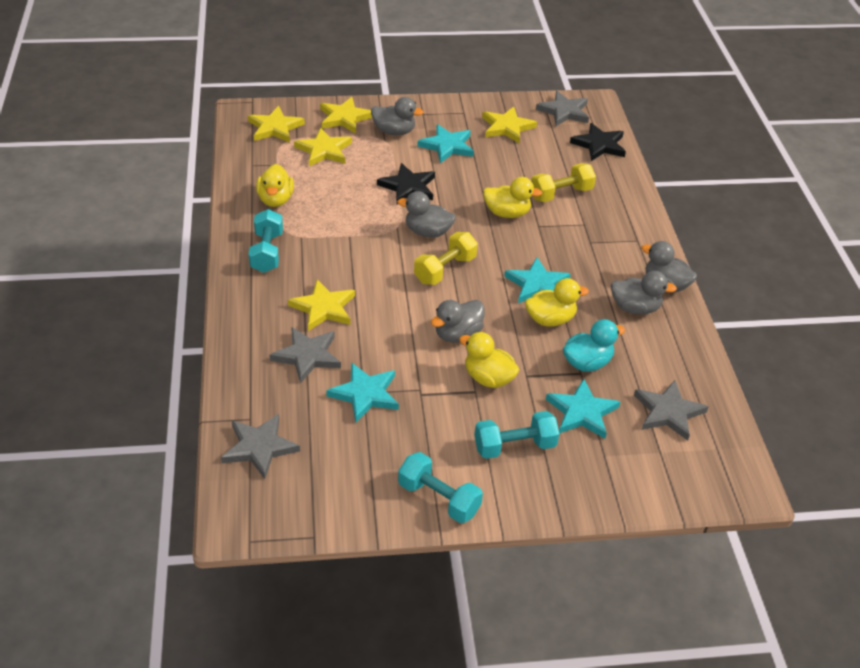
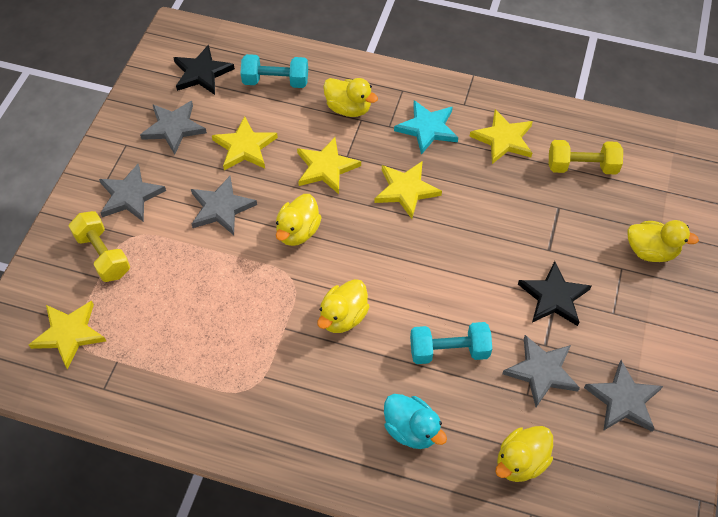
grey duck: 5 -> 0
grey star: 4 -> 5
turquoise dumbbell: 3 -> 2
turquoise star: 4 -> 1
yellow duck: 4 -> 5

